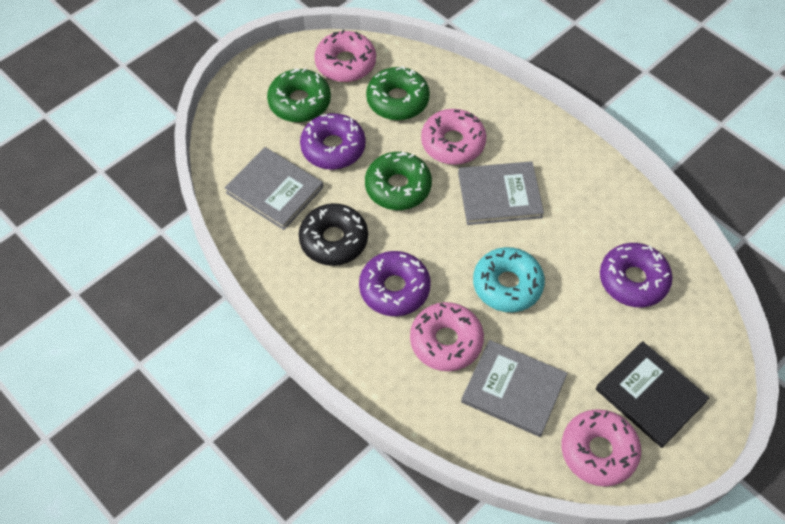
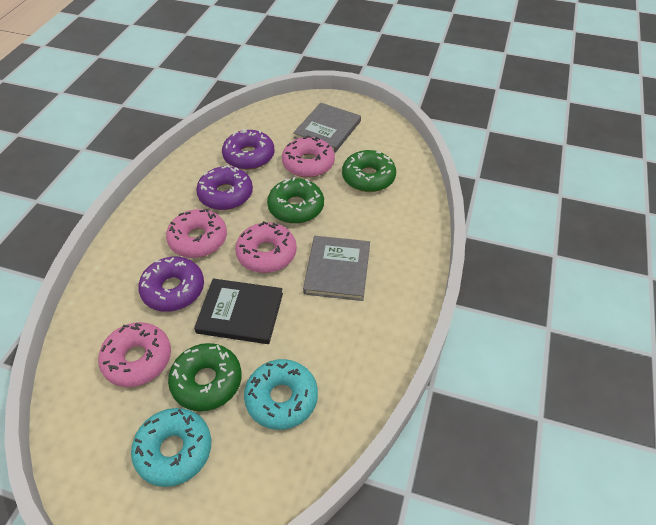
black donut: 1 -> 0
grey book: 3 -> 2
turquoise donut: 1 -> 2

